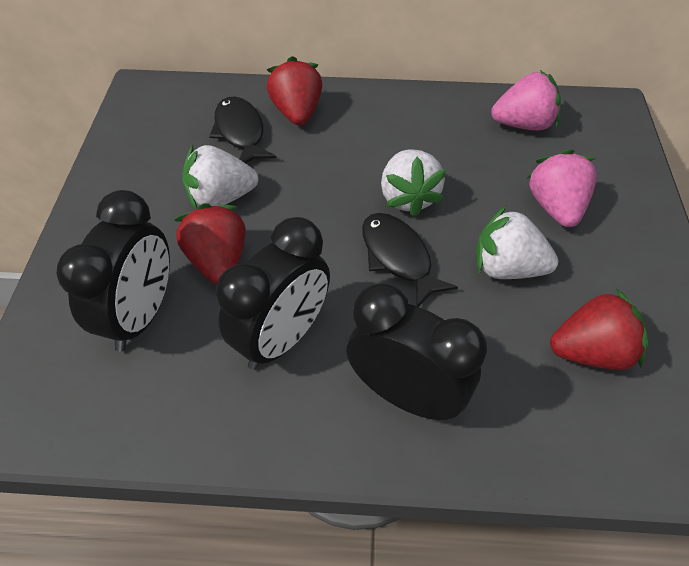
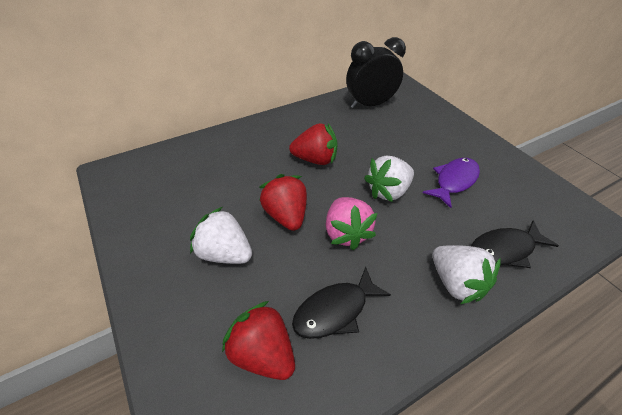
black clock: 3 -> 1
pink strawberry: 2 -> 1
purple fish: 0 -> 1

